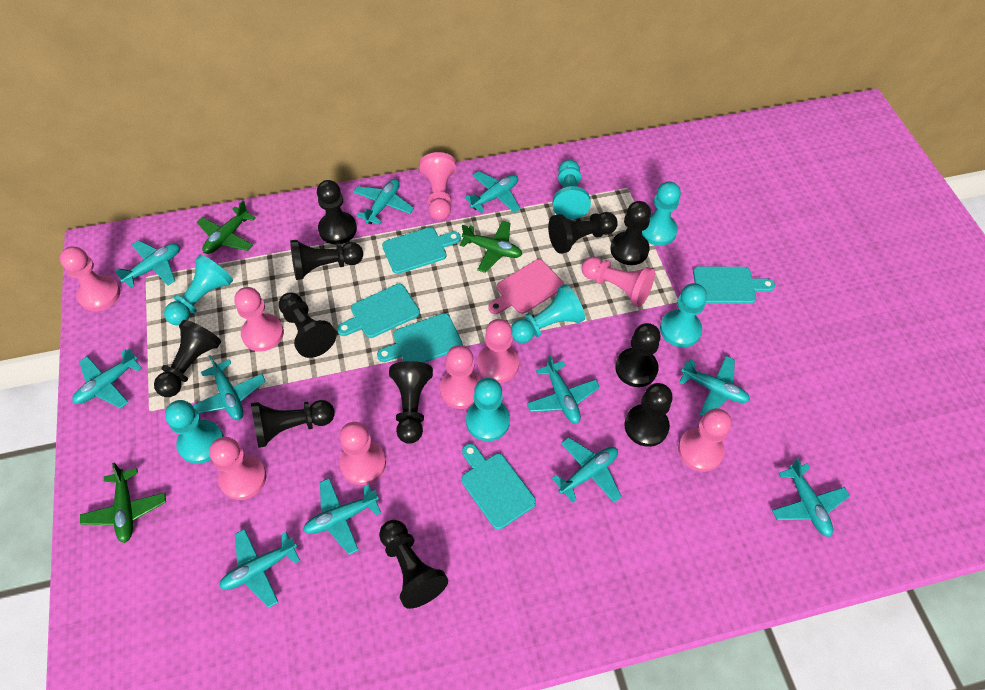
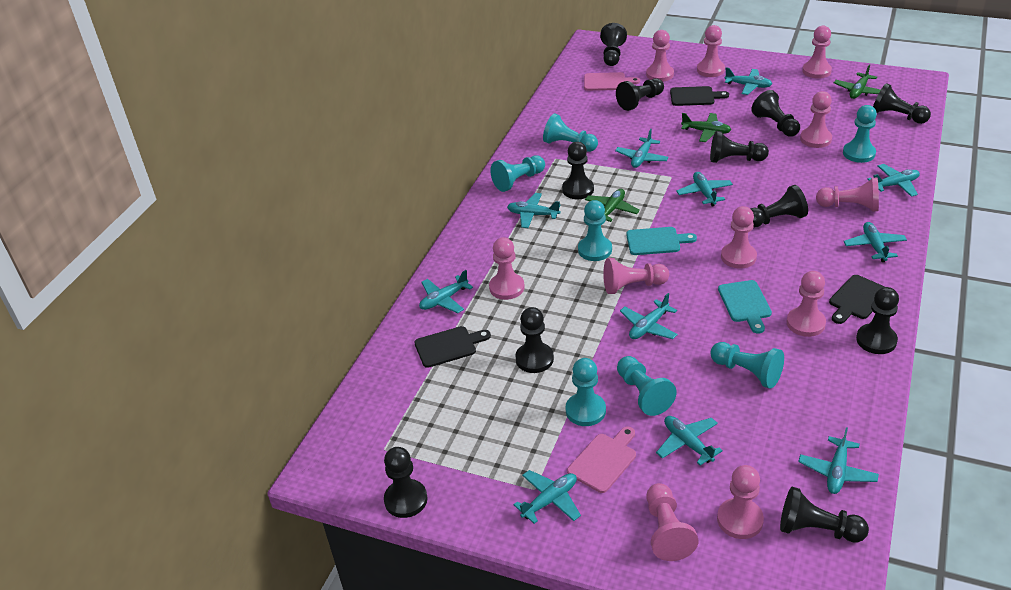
black cutting board: 0 -> 3
pink cutting board: 1 -> 2
pink pawn: 9 -> 11
turquoise cutting board: 5 -> 2

